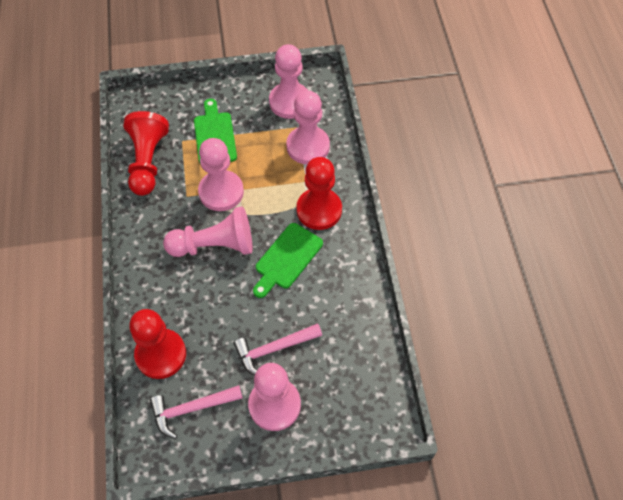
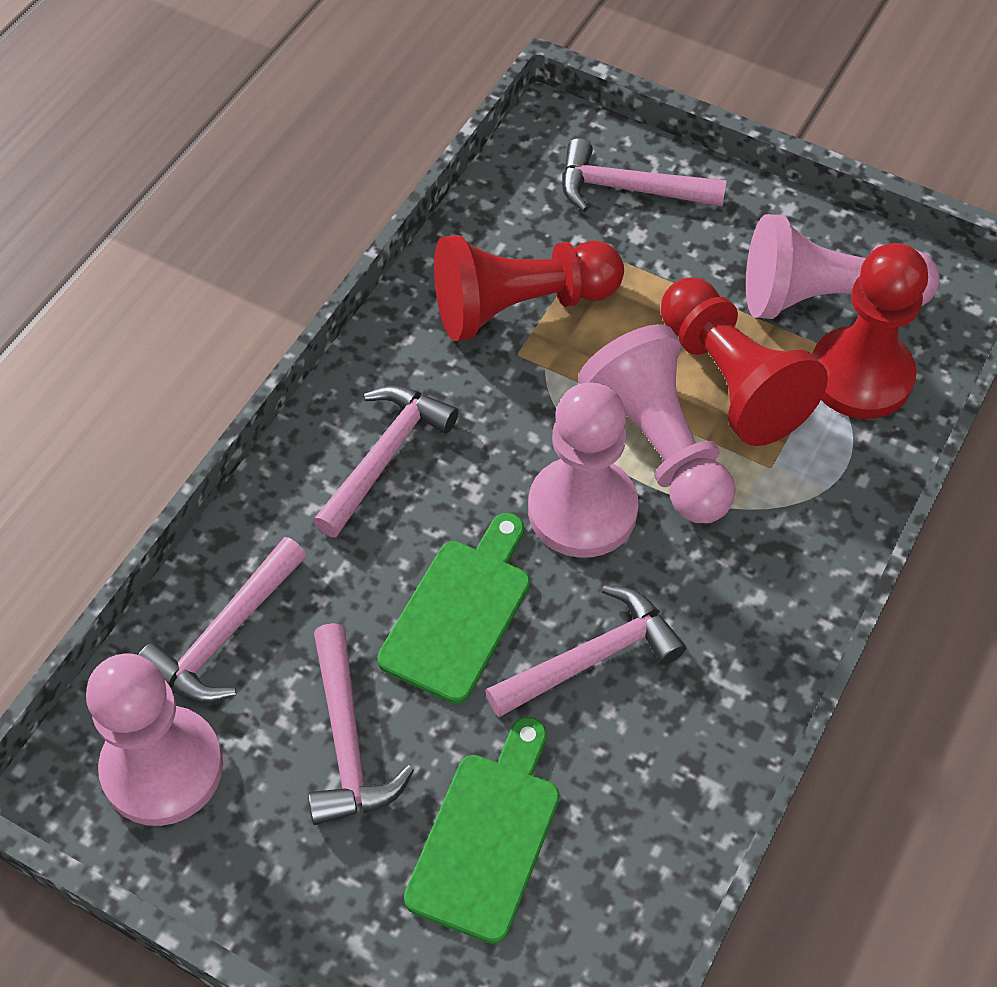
pink hammer: 2 -> 5
pink pawn: 5 -> 4

